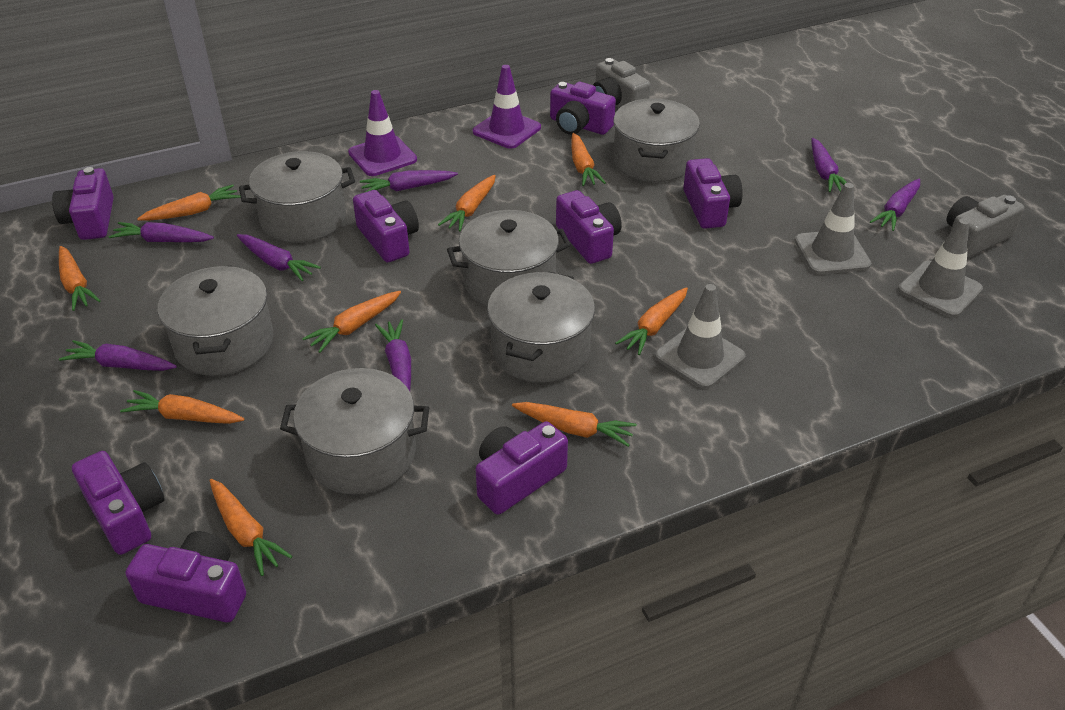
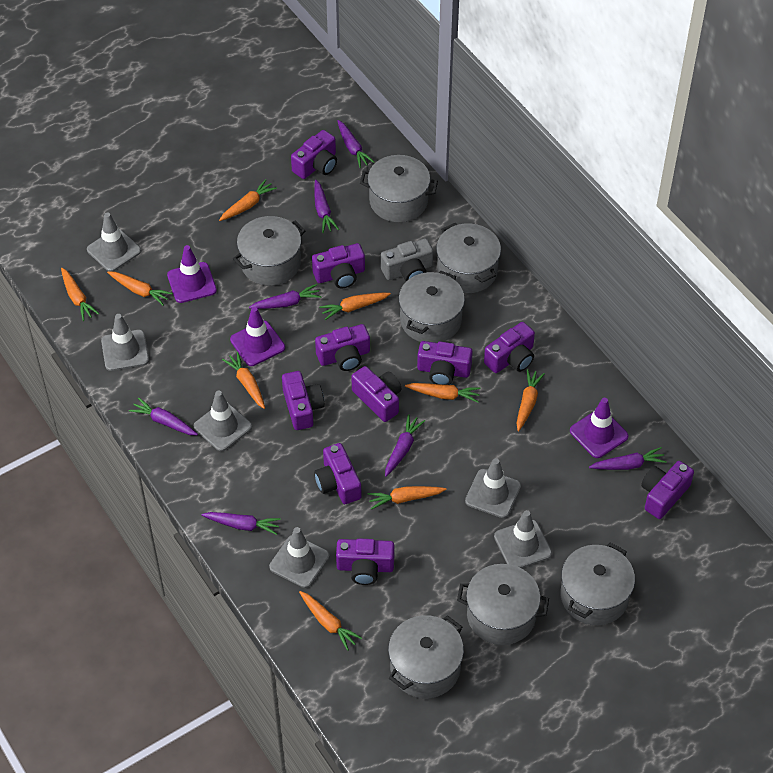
grey camera: 2 -> 1
grey pot: 6 -> 7
grey traffic cone: 3 -> 6
purple camera: 8 -> 10
purple traffic cone: 2 -> 3

